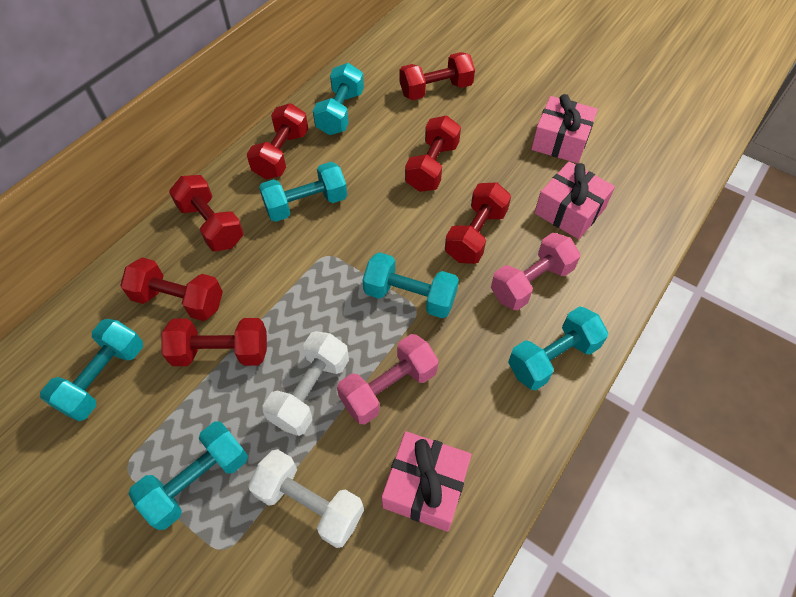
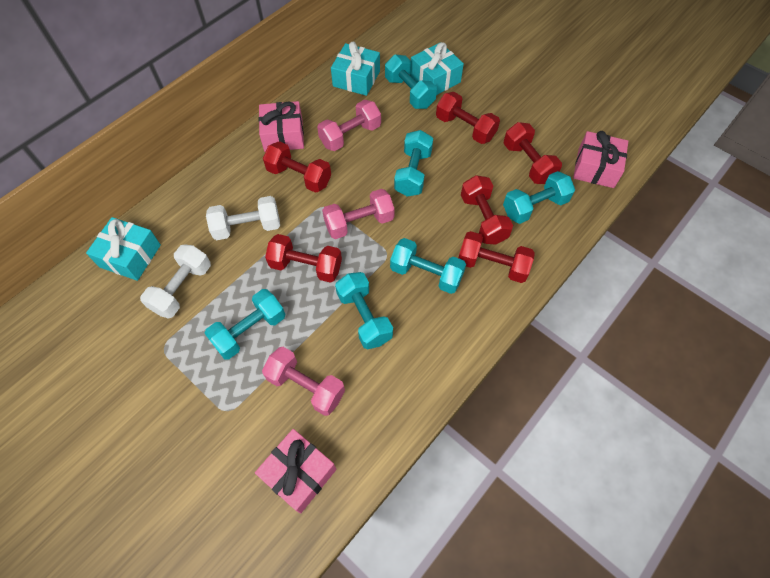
pink dumbbell: 2 -> 3
red dumbbell: 7 -> 6
turquoise gift: 0 -> 3

